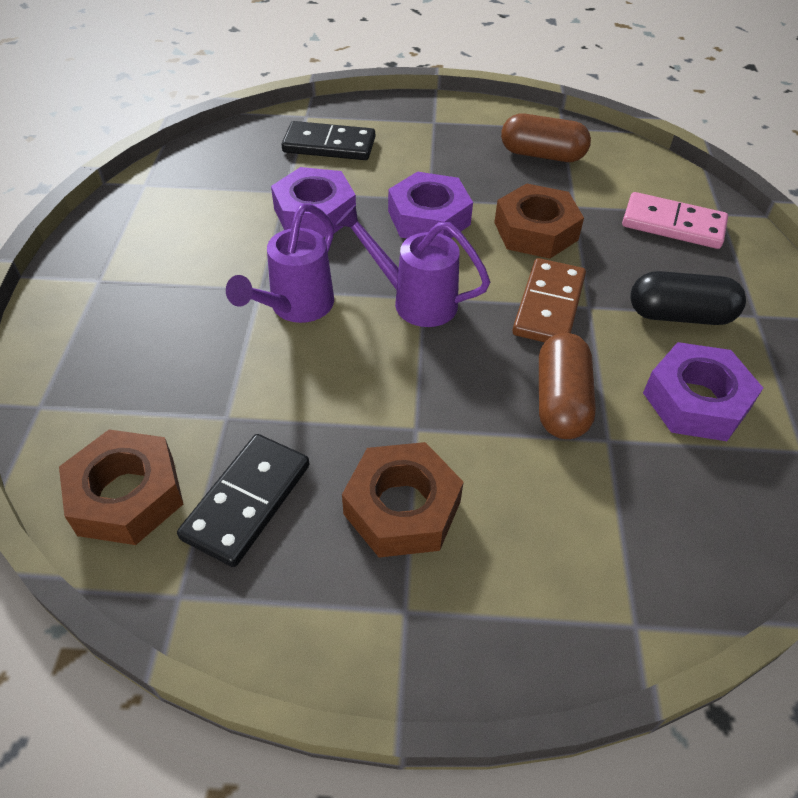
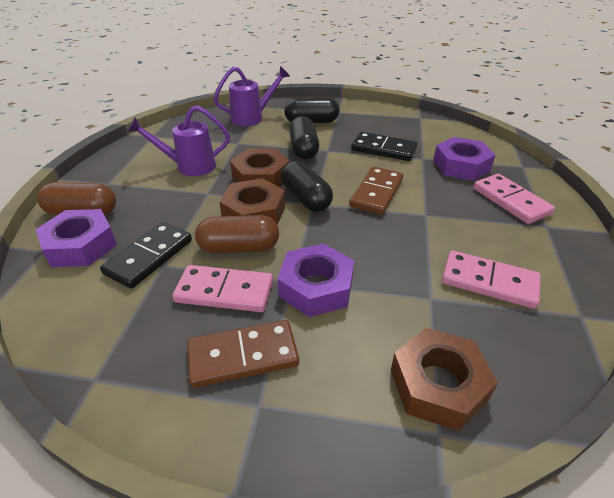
black capsule: 1 -> 3
brown domino: 1 -> 2
pink domino: 1 -> 3

